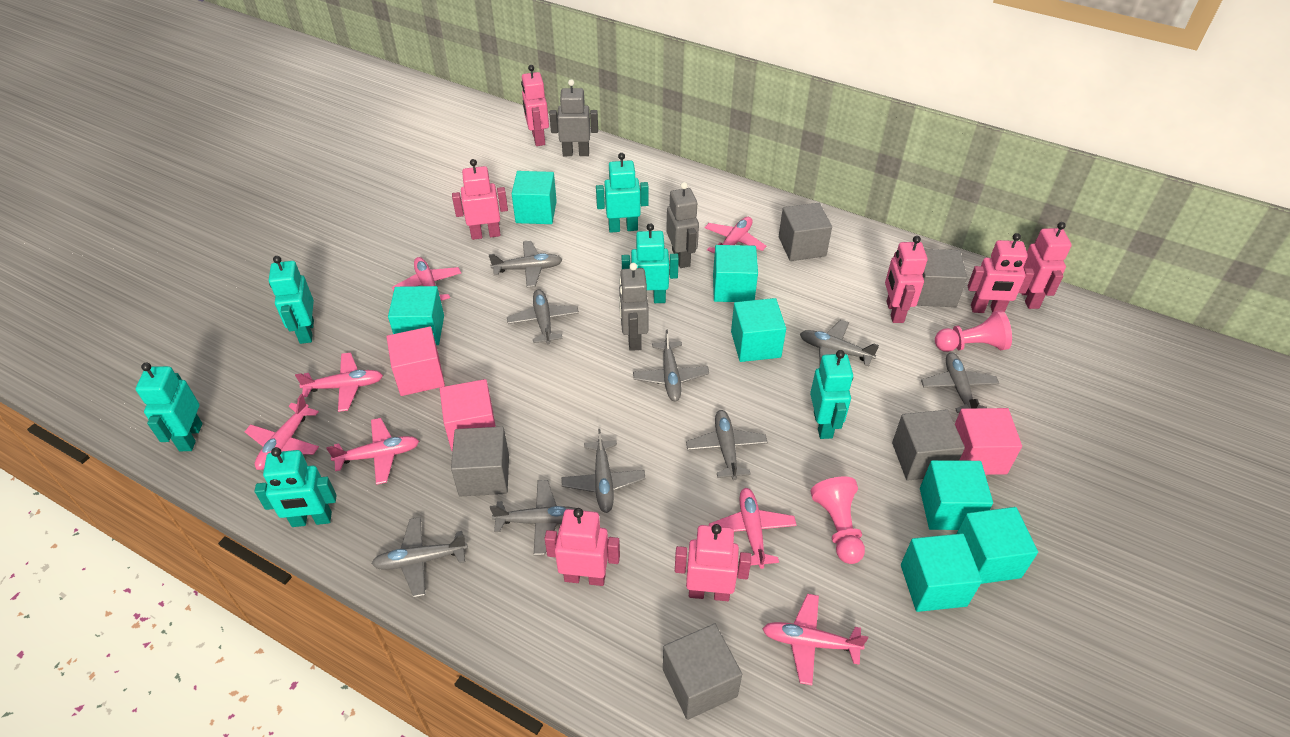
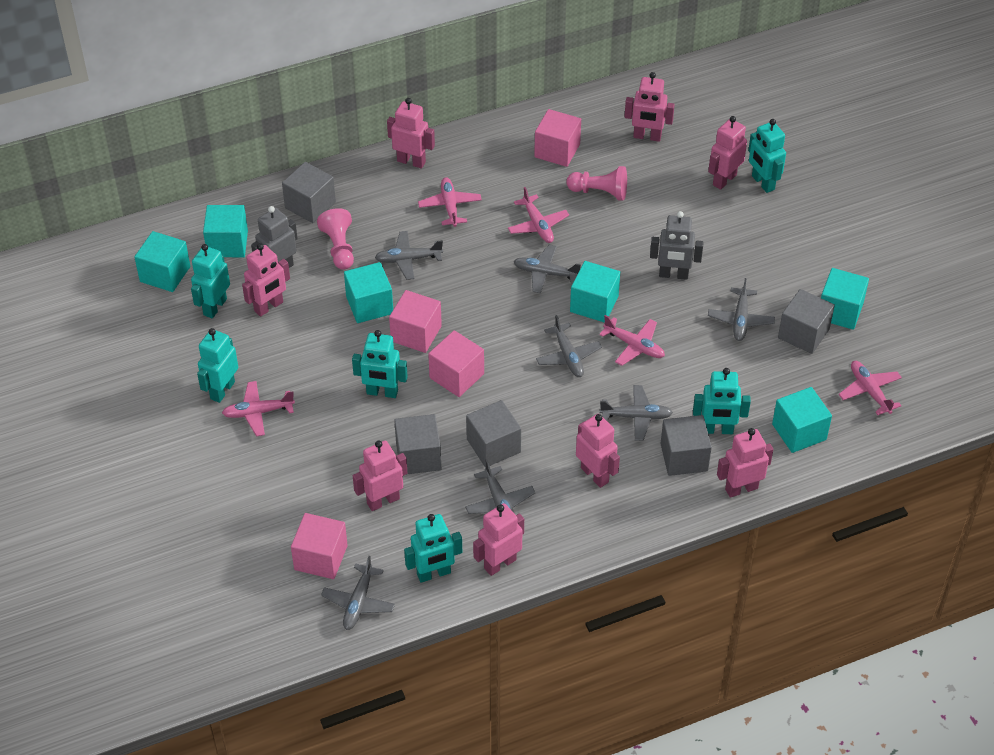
grey plane: 9 -> 7
grey robot: 3 -> 2
pink cube: 3 -> 4
pink plane: 7 -> 5
pink robot: 7 -> 8
turquoise cube: 7 -> 6

